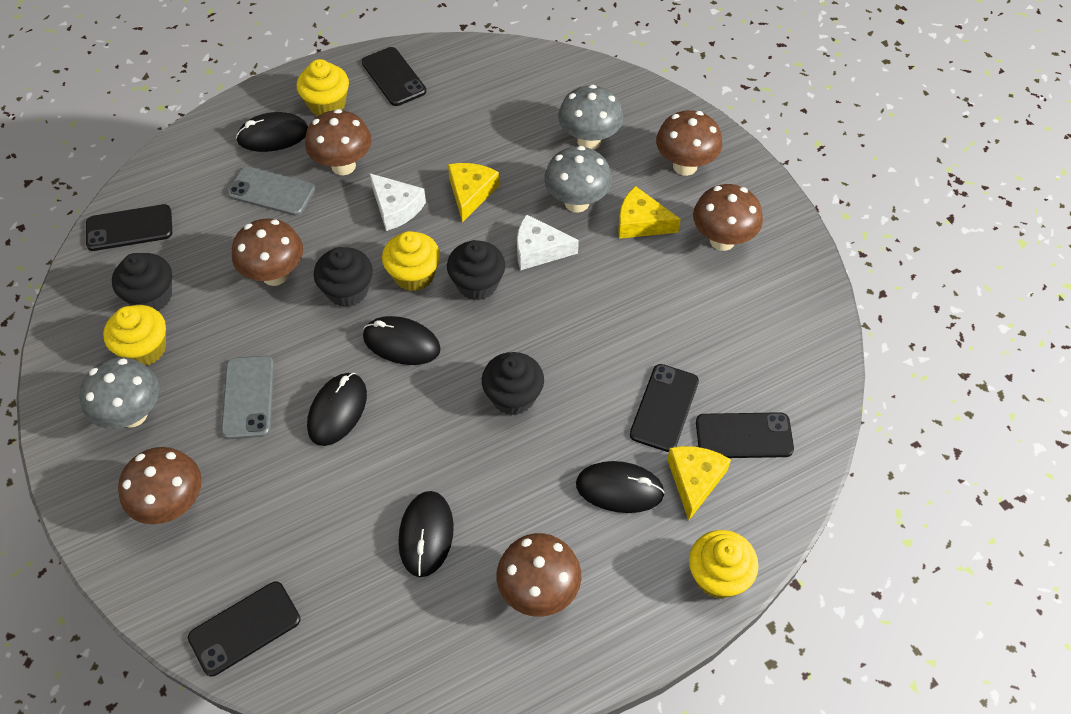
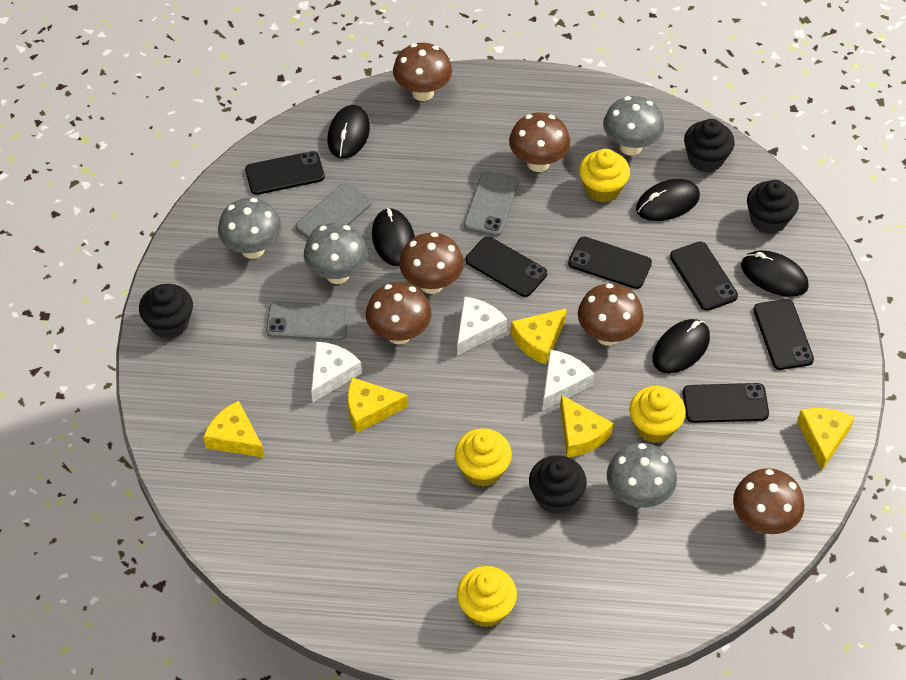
black phone: 5 -> 6
grey mushroom: 3 -> 4
grey phone: 2 -> 3
white cheese: 2 -> 3
yellow cheese: 3 -> 5

